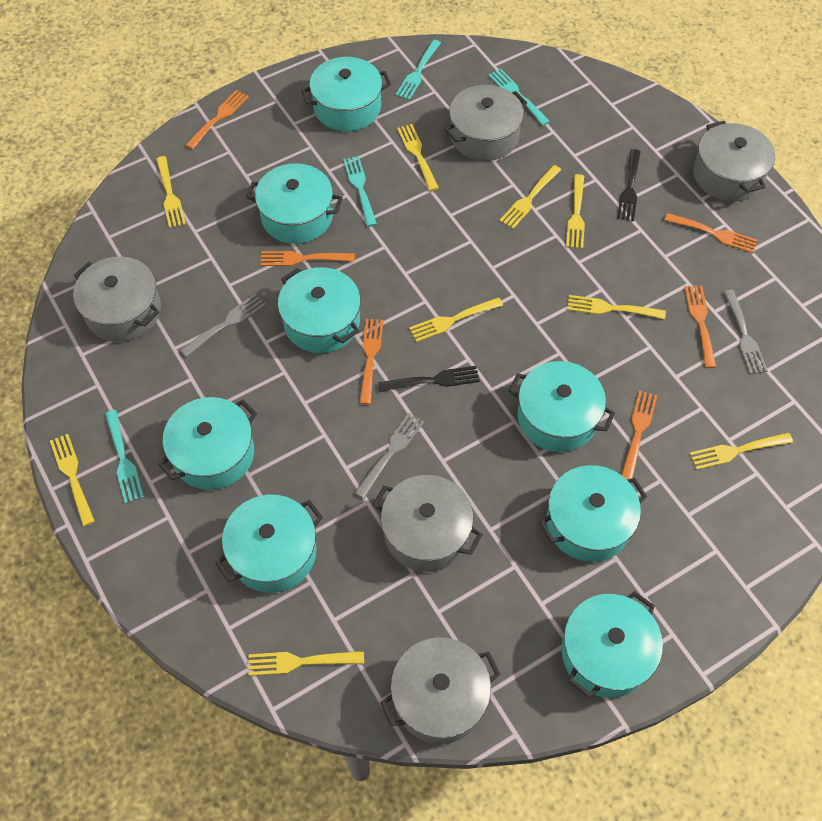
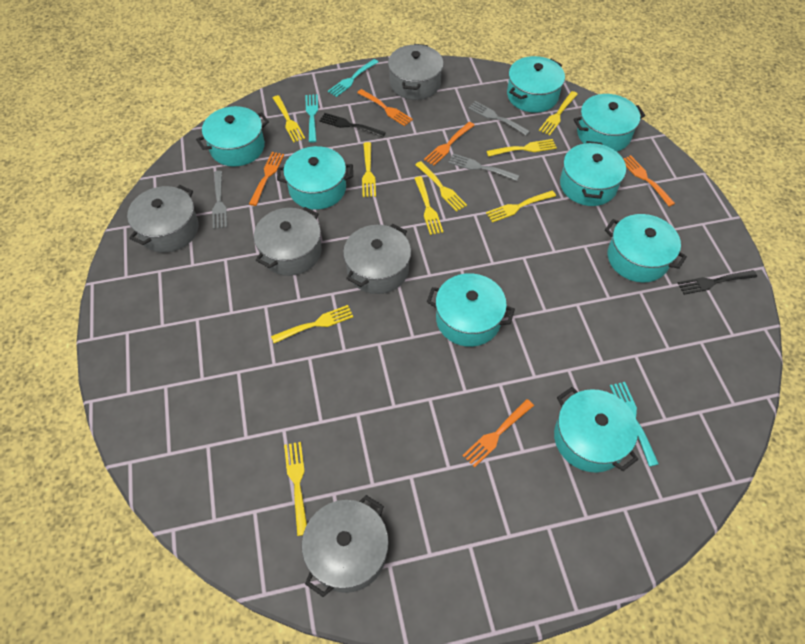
orange fork: 6 -> 5
turquoise fork: 4 -> 3

